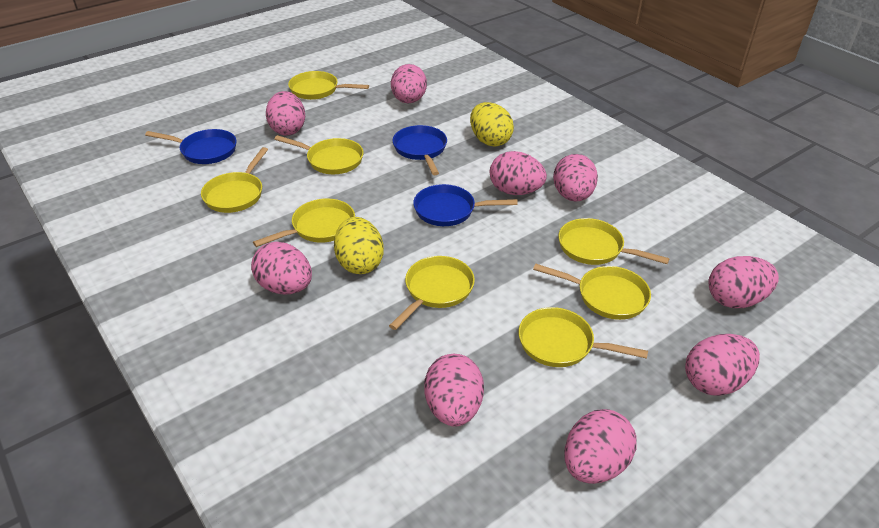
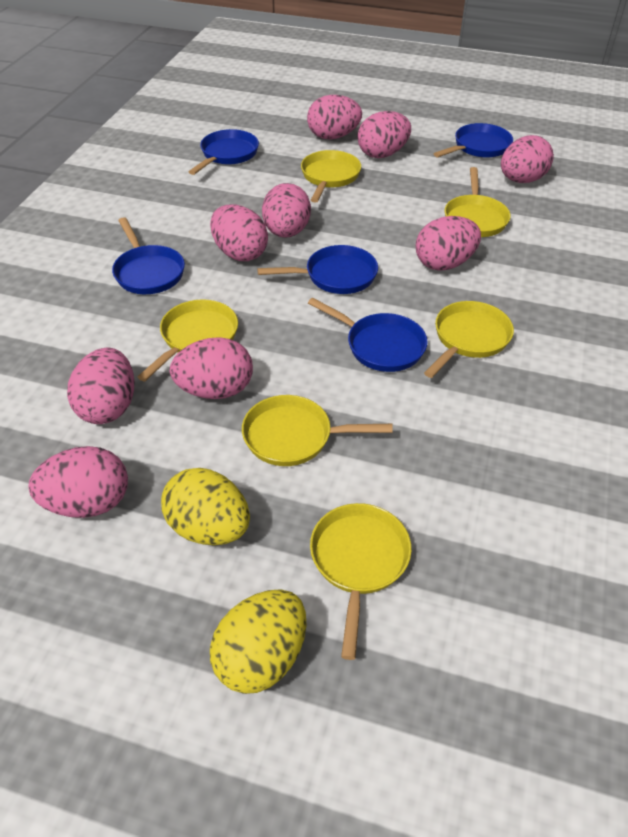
blue pan: 3 -> 5
yellow pan: 8 -> 6

